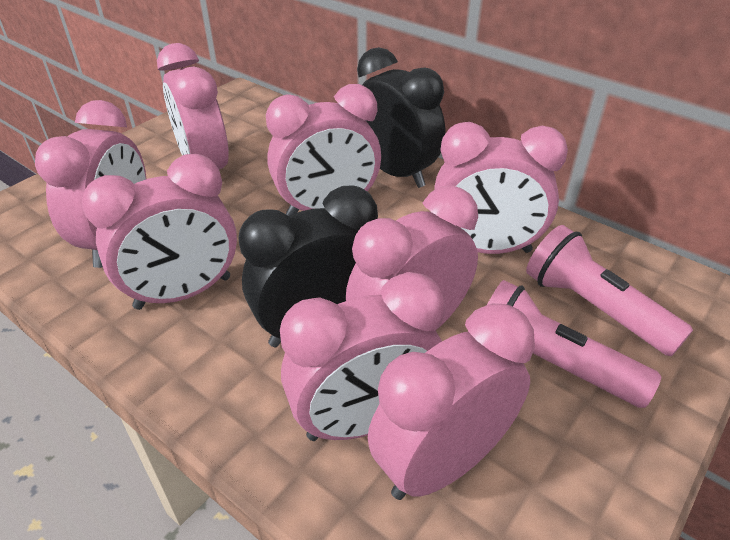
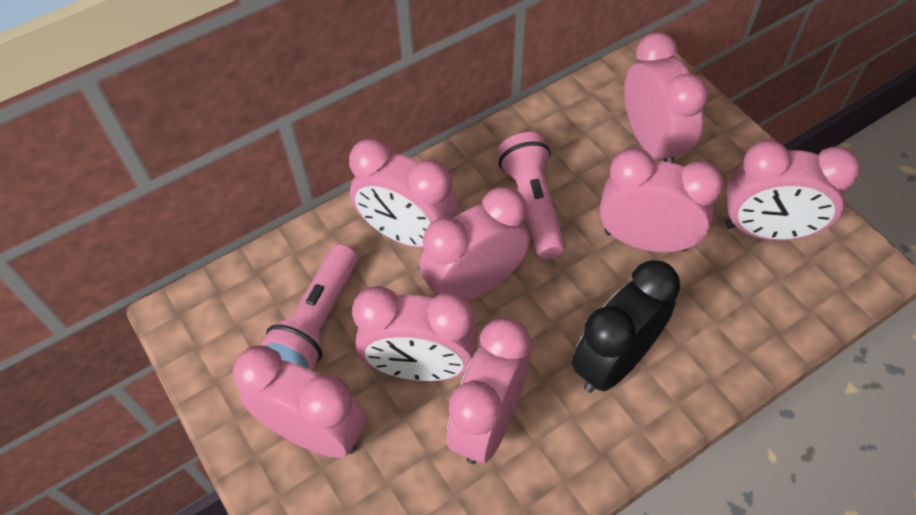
black clock: 2 -> 1

